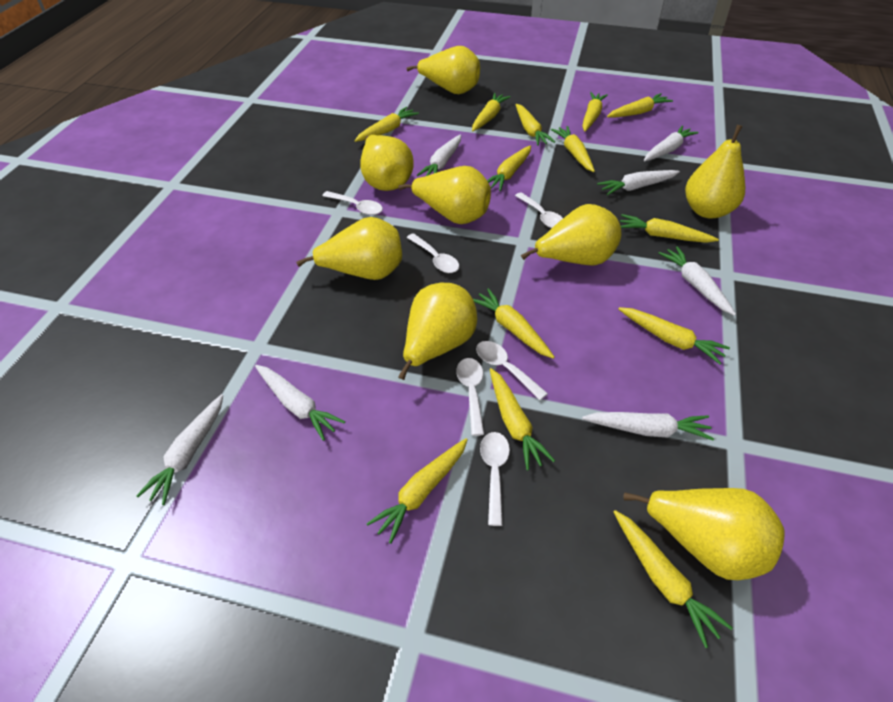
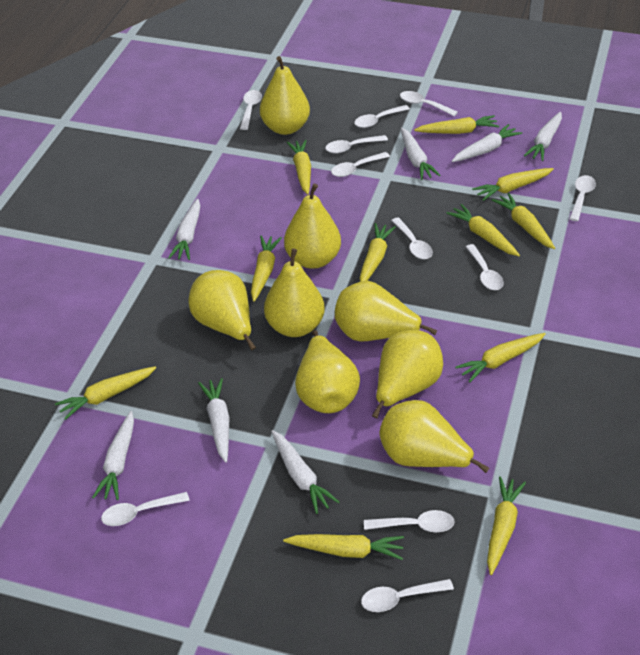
white spoon: 6 -> 11
yellow carrot: 13 -> 11

